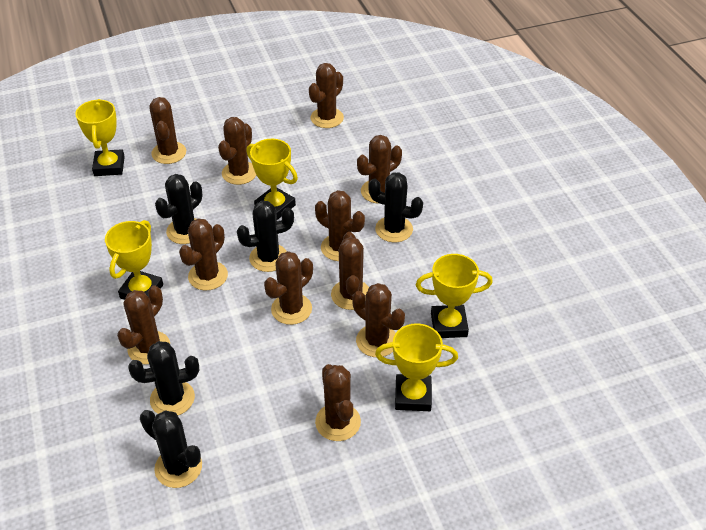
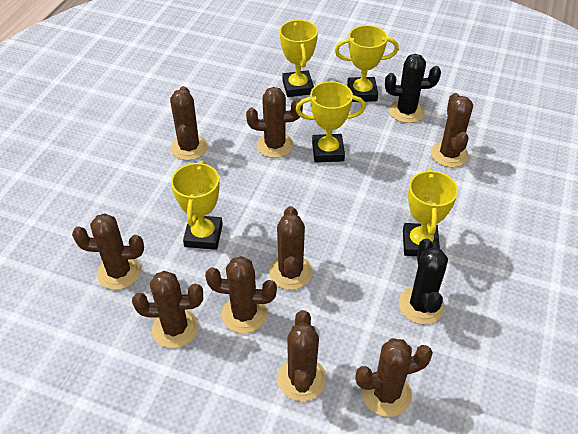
black cactus: 5 -> 2
brown cactus: 11 -> 9

